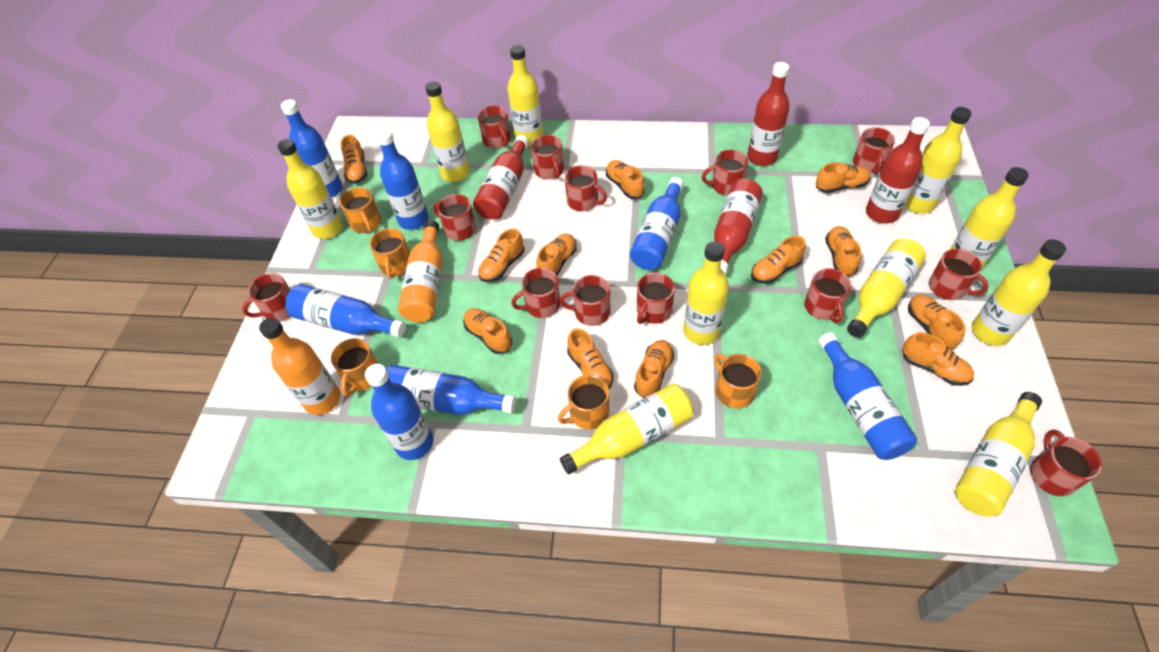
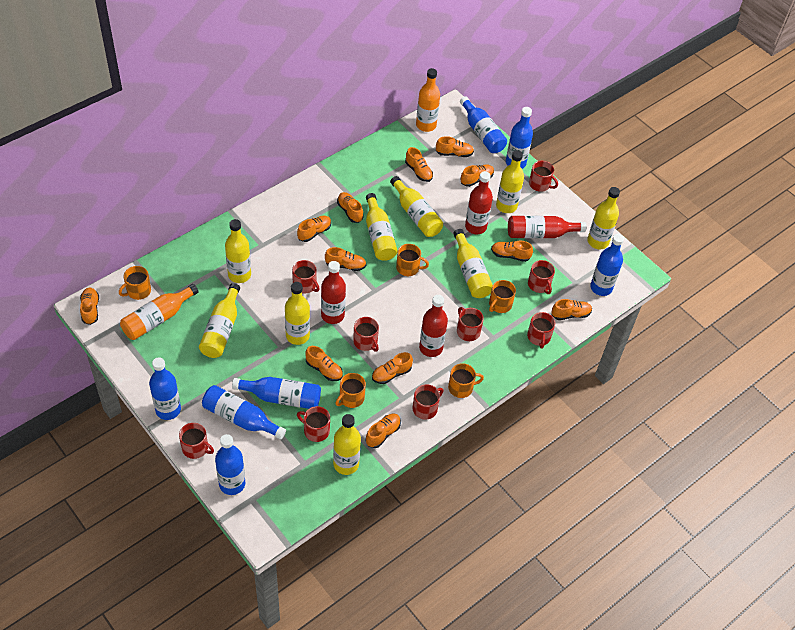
red mug: 13 -> 9
yellow bottle: 10 -> 9

